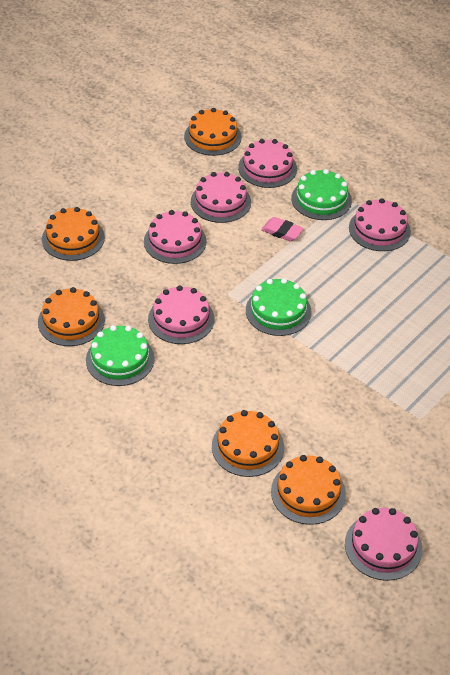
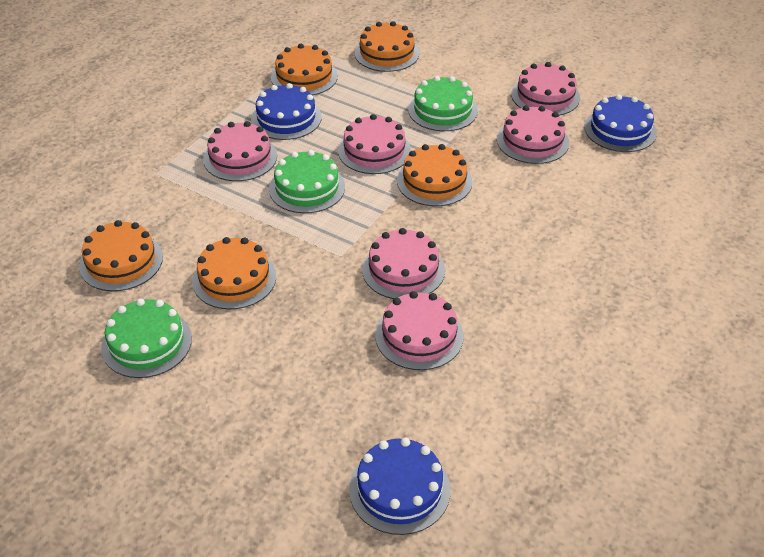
blue cake: 0 -> 3
pink eraser: 1 -> 0

